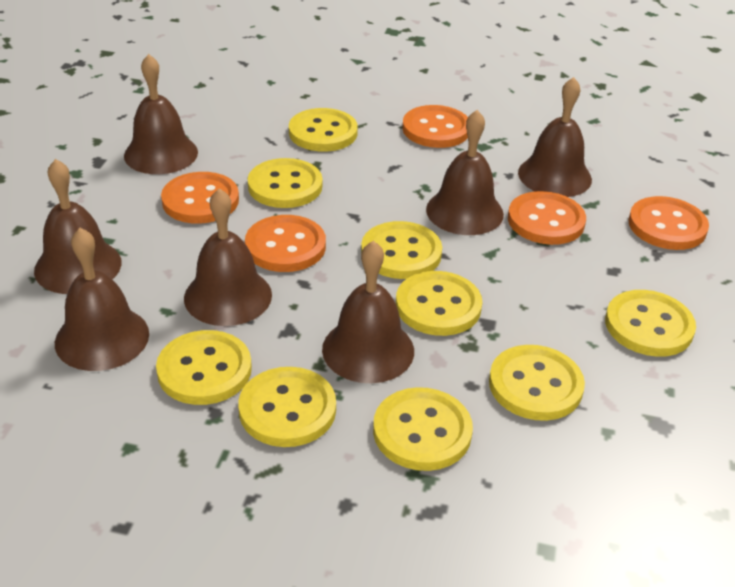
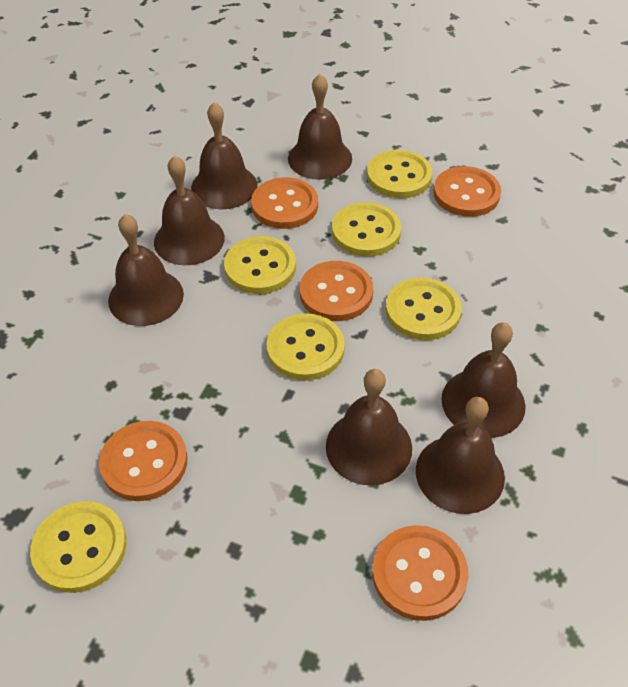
yellow button: 9 -> 6

